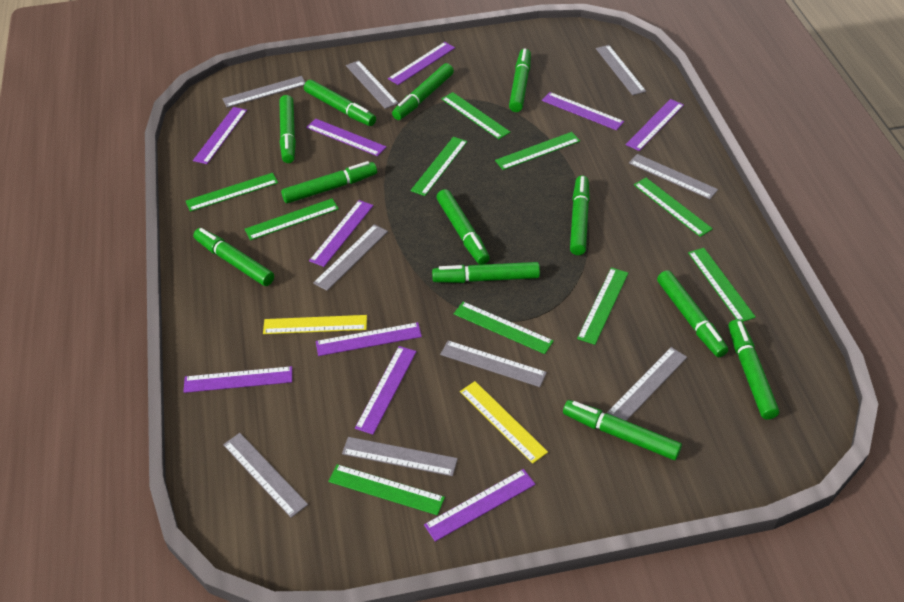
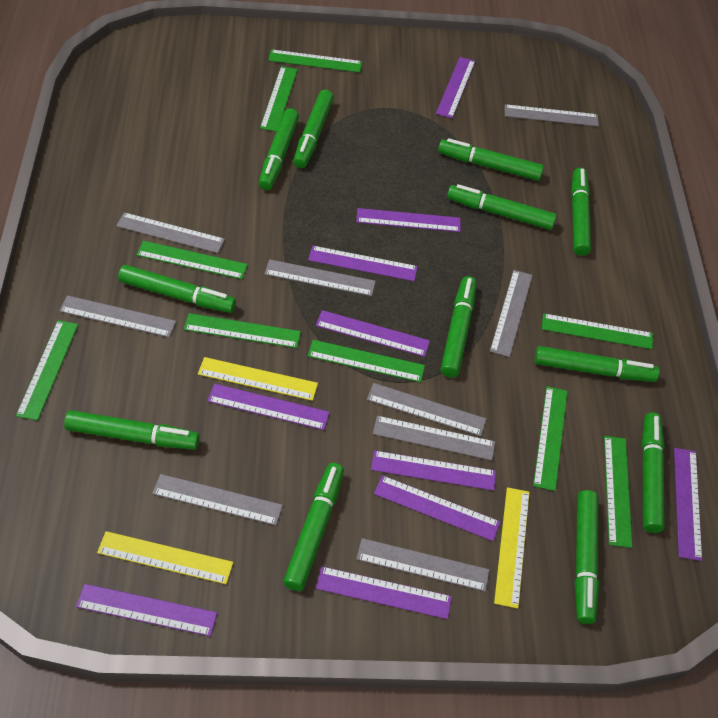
green ruler: 10 -> 9
yellow ruler: 2 -> 3

